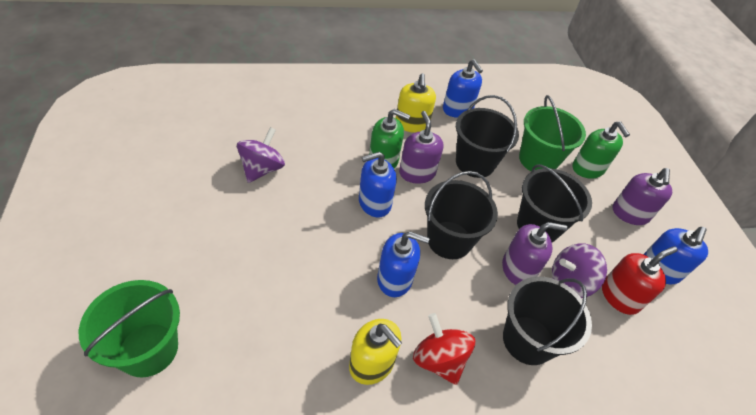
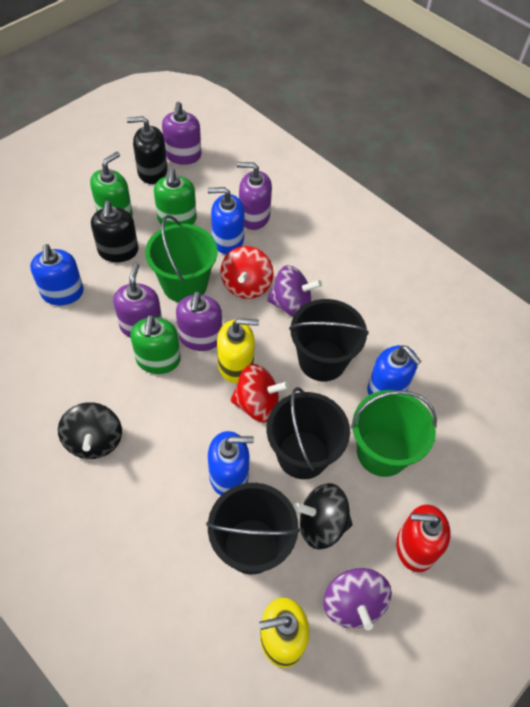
black bucket: 4 -> 3
black soap dispenser: 0 -> 2
black spinning top: 0 -> 2
green soap dispenser: 2 -> 3
purple soap dispenser: 3 -> 4
red spinning top: 1 -> 2

